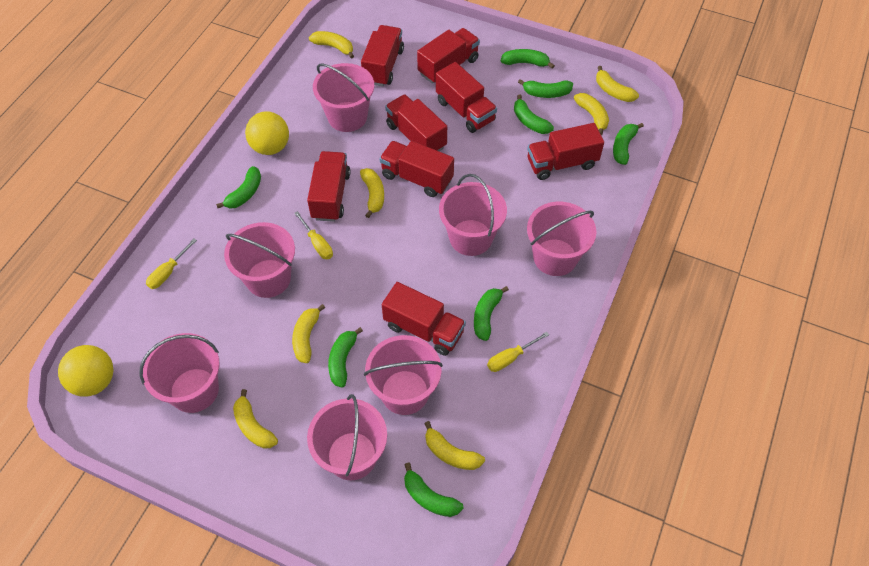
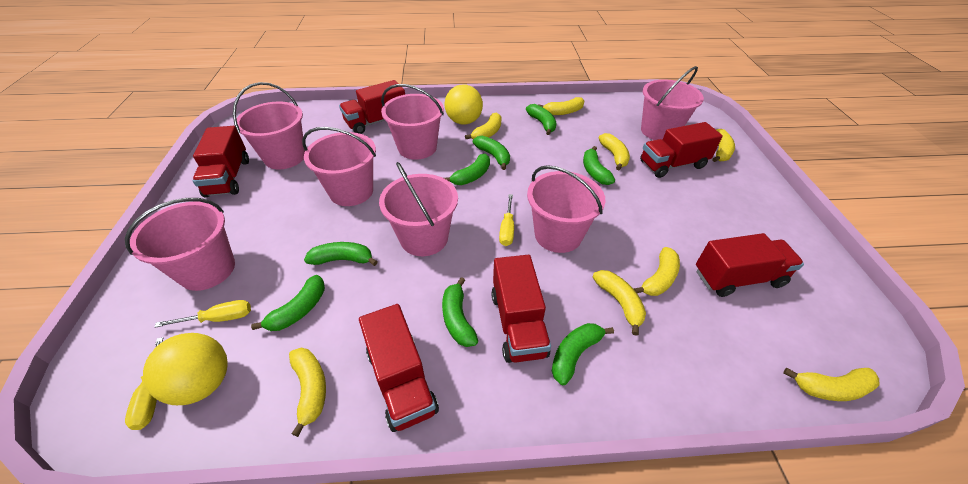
red truck: 8 -> 6
yellow banana: 7 -> 8

